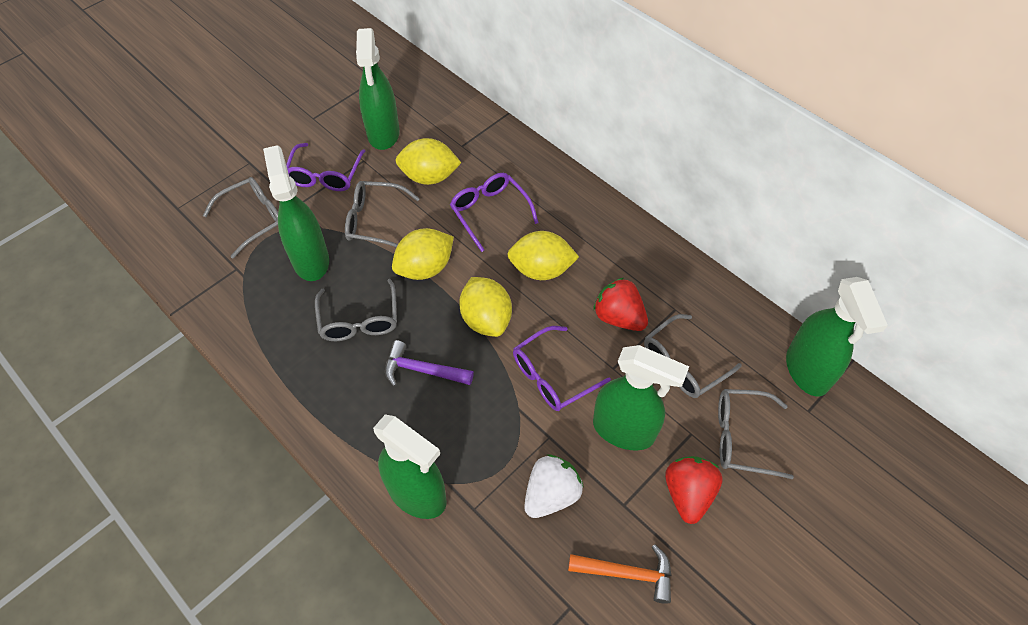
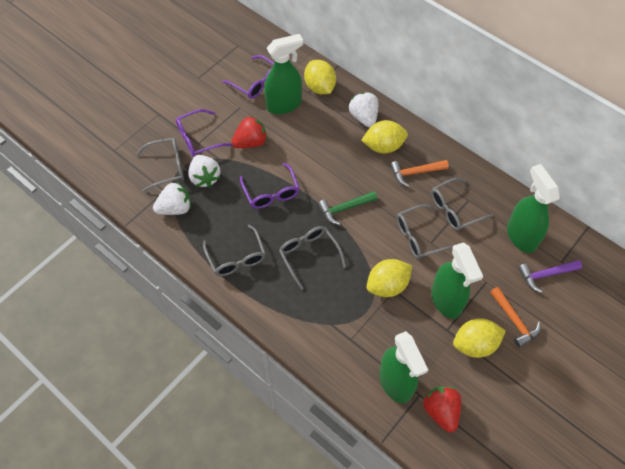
green hammer: 0 -> 1
green spray bottle: 5 -> 4
orange hammer: 1 -> 2
white strawberry: 1 -> 3

